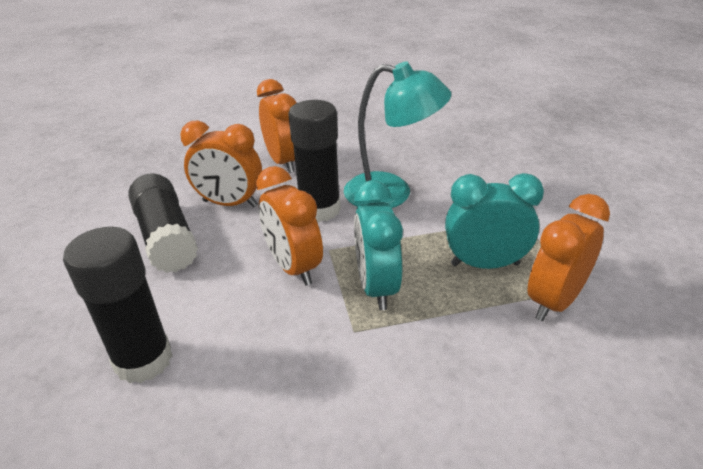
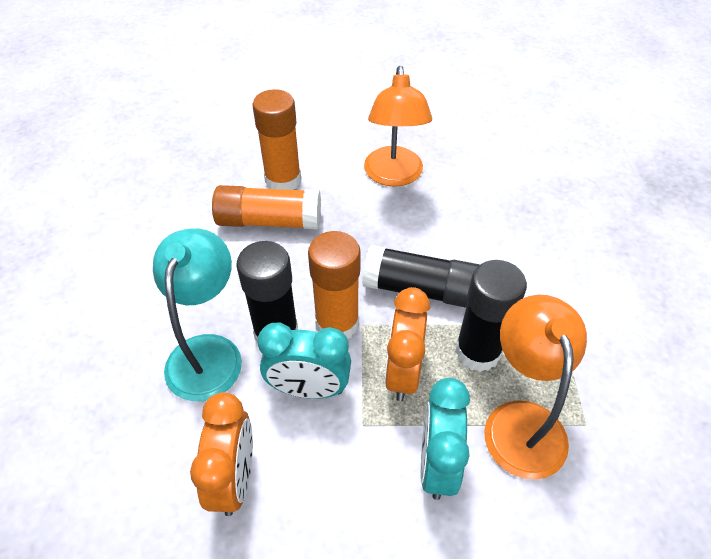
orange clock: 4 -> 2
orange glue stick: 0 -> 3
orange lamp: 0 -> 2

